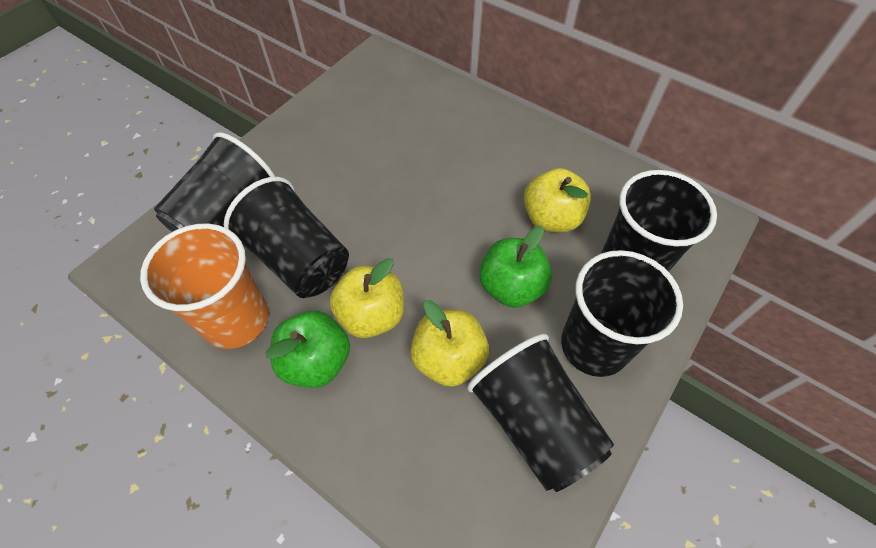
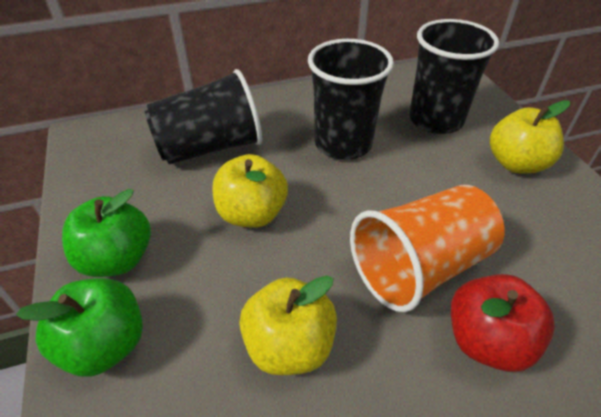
black cup: 5 -> 3
red apple: 0 -> 1

